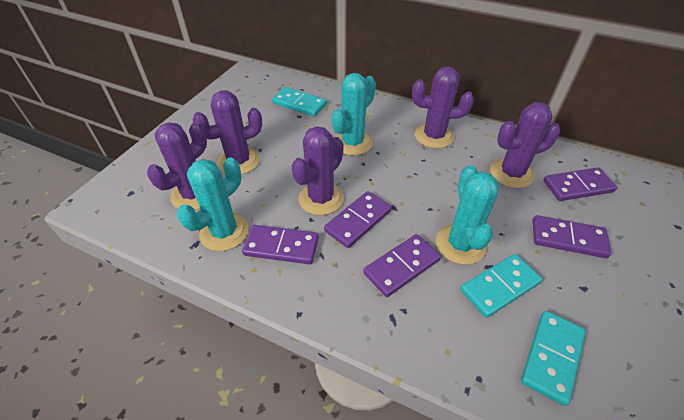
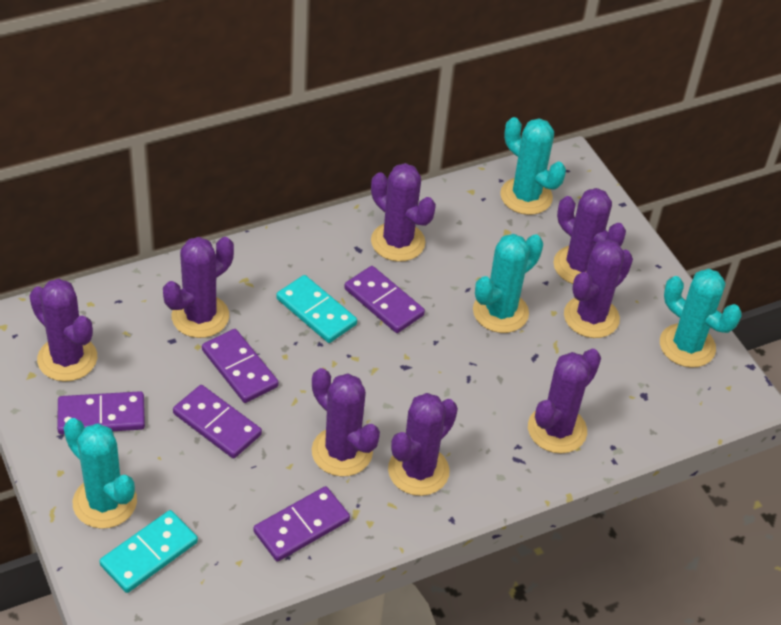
purple cactus: 5 -> 8
turquoise cactus: 3 -> 4
turquoise domino: 3 -> 2

